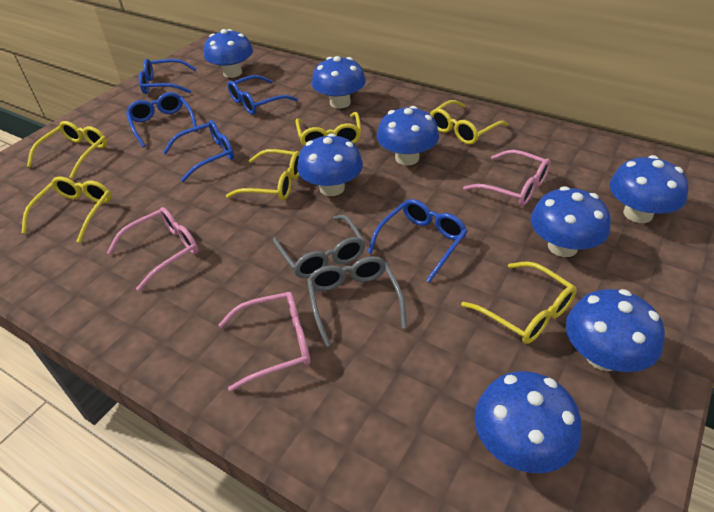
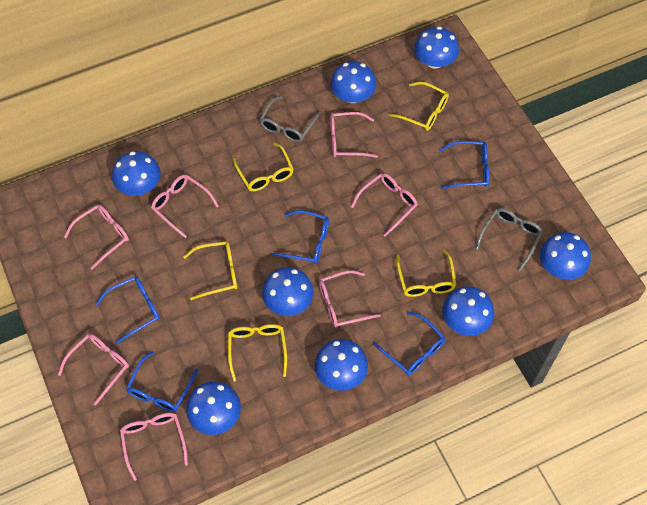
pink glasses: 3 -> 7
yellow glasses: 6 -> 5

